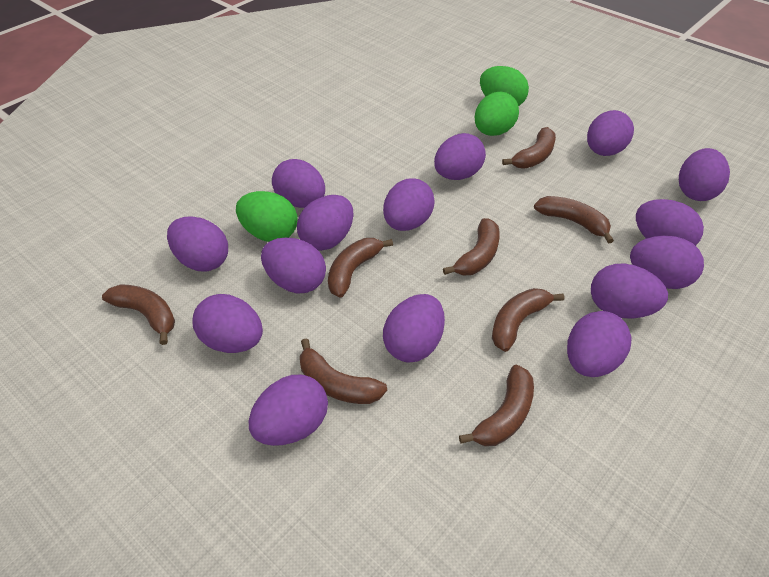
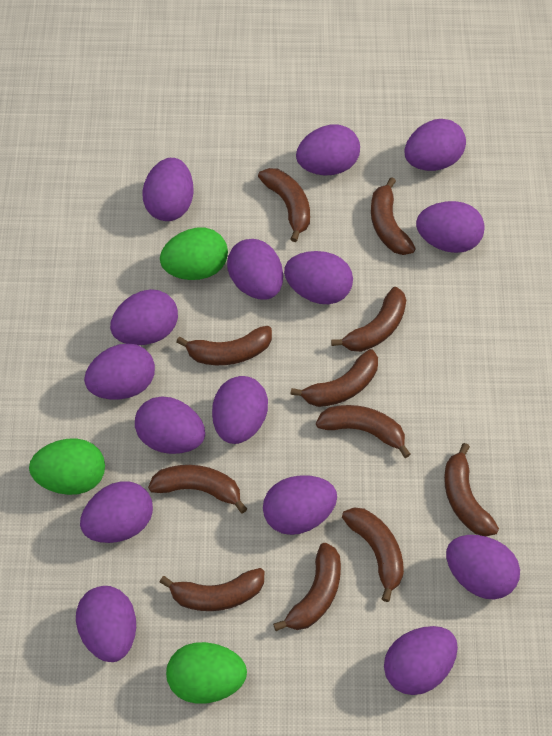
brown banana: 8 -> 11

